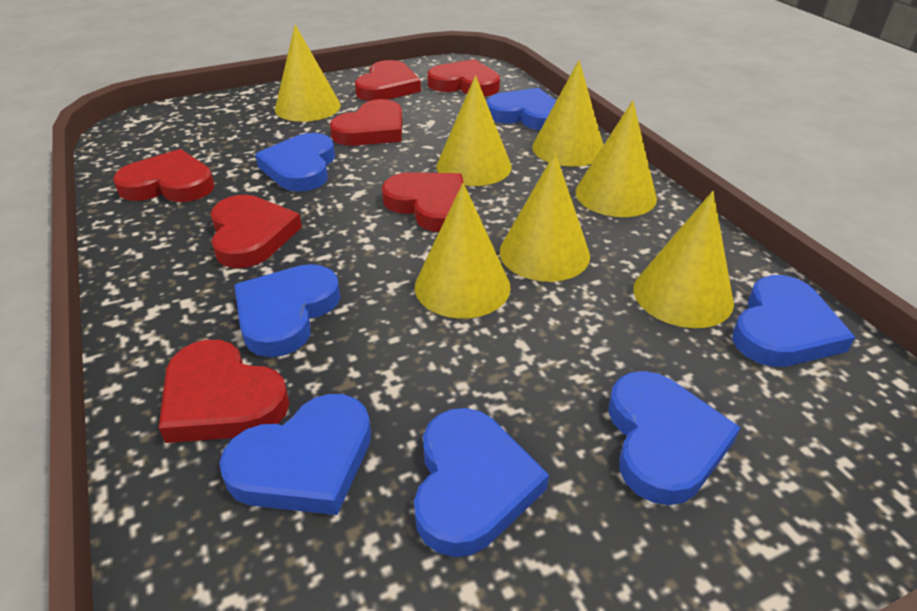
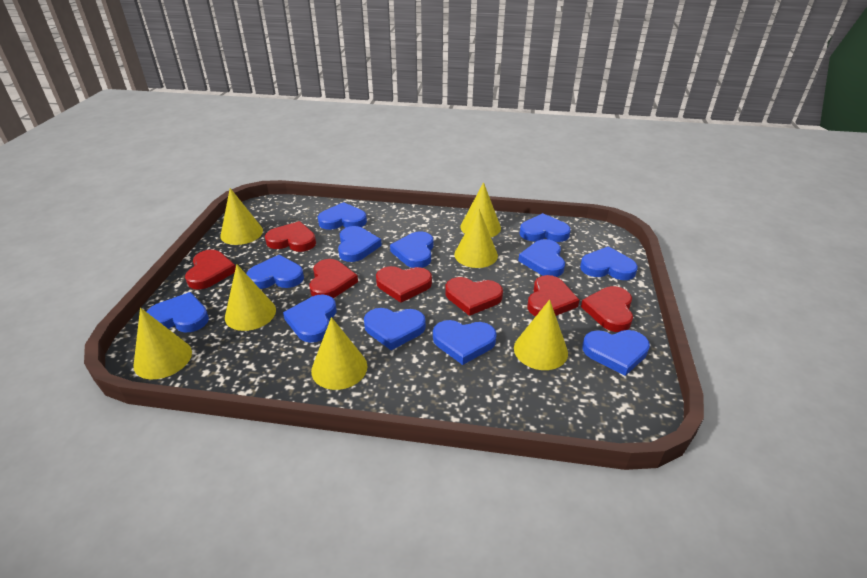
blue heart: 7 -> 12

